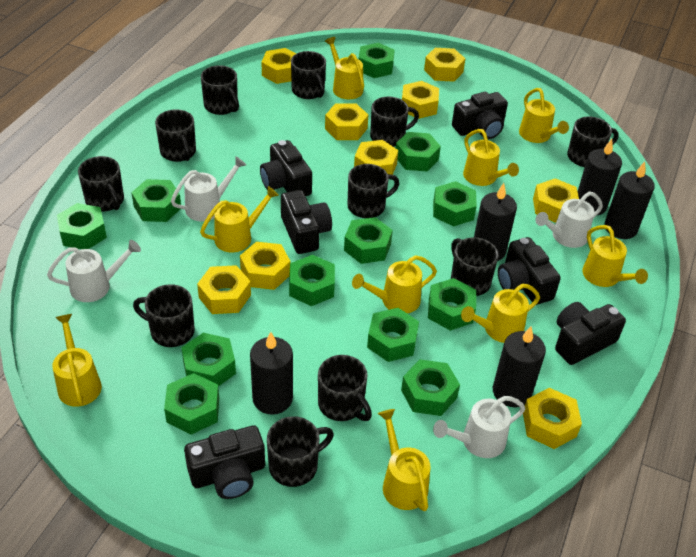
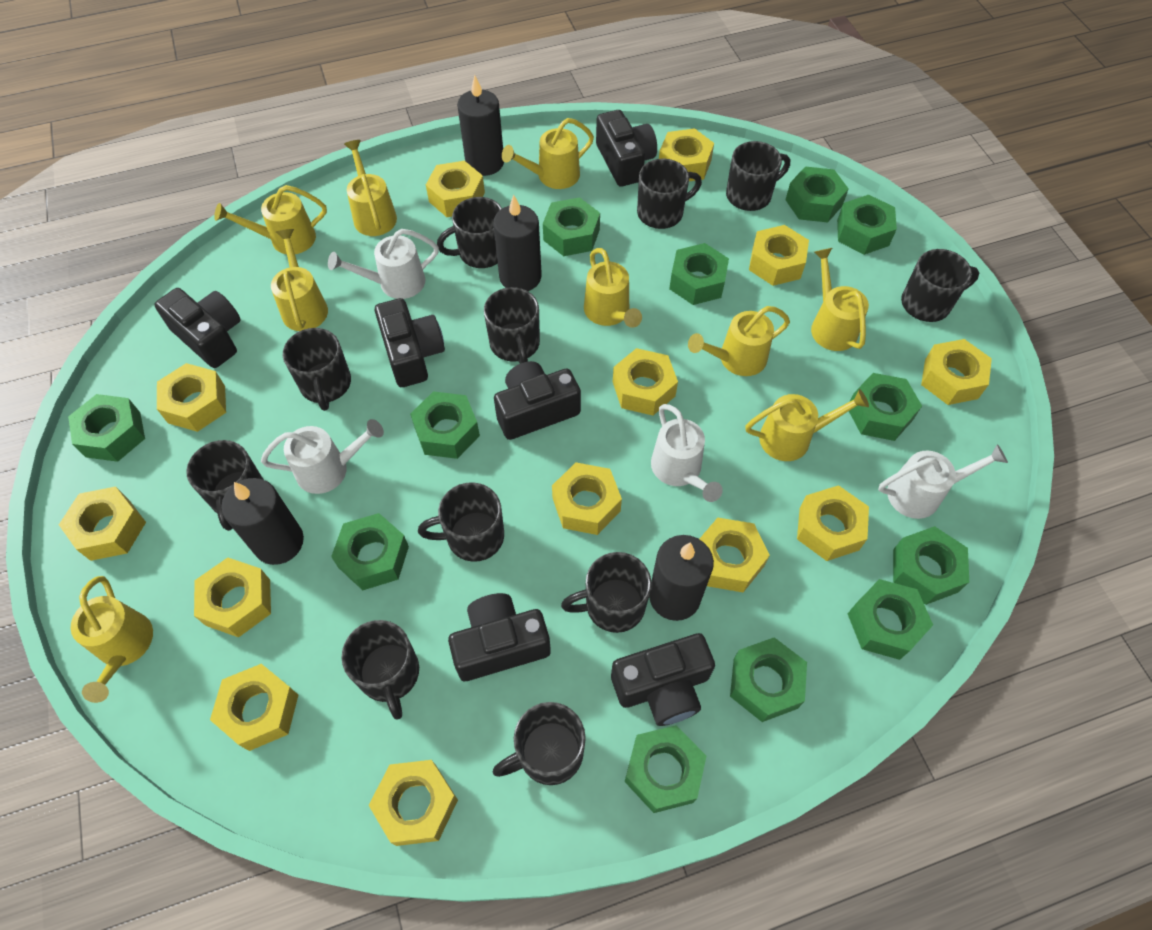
black candle: 5 -> 4
yellow nut: 9 -> 13

